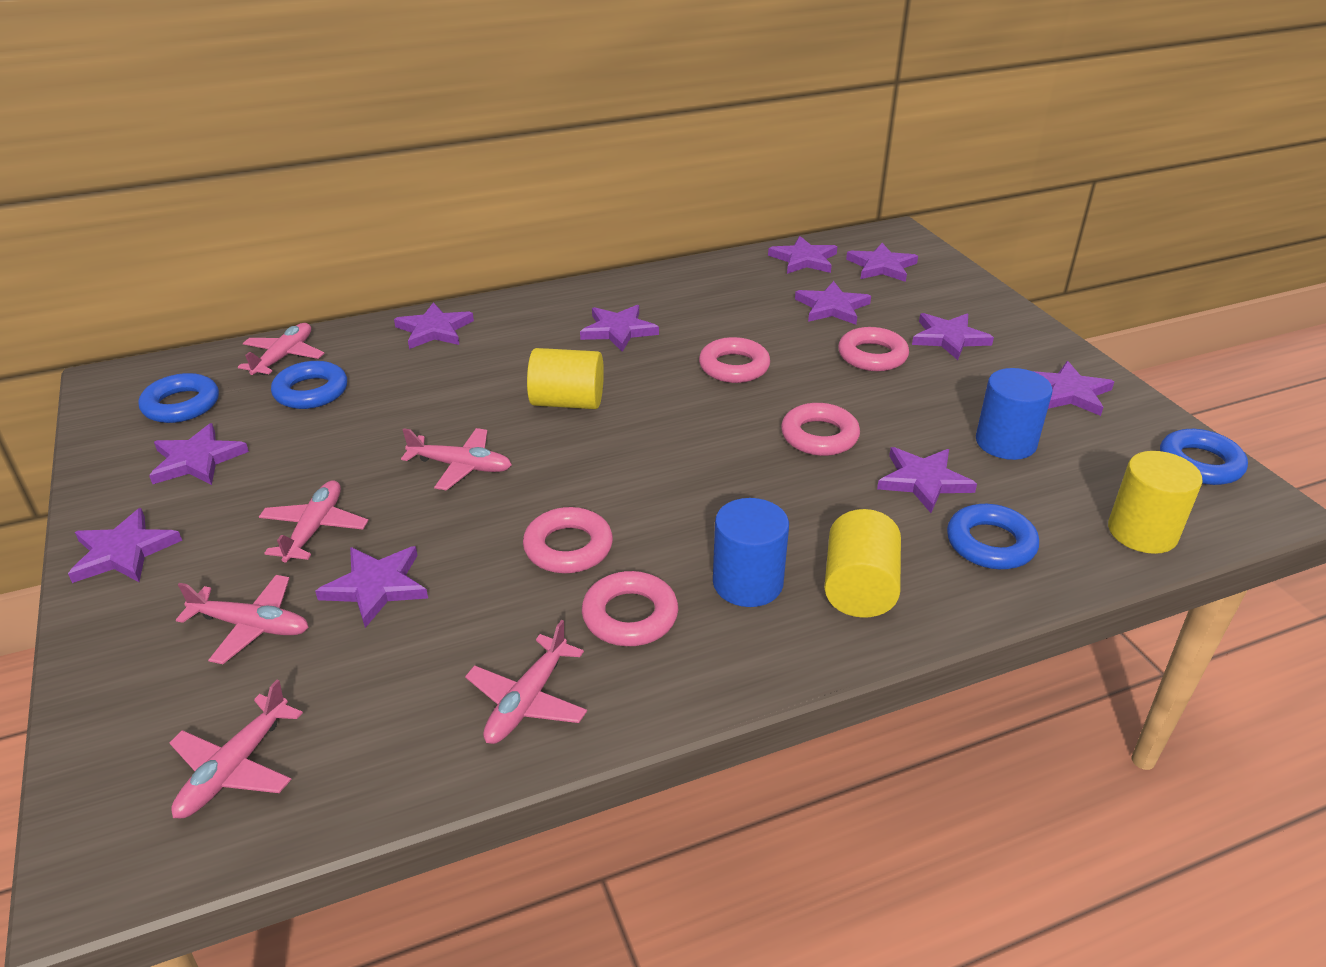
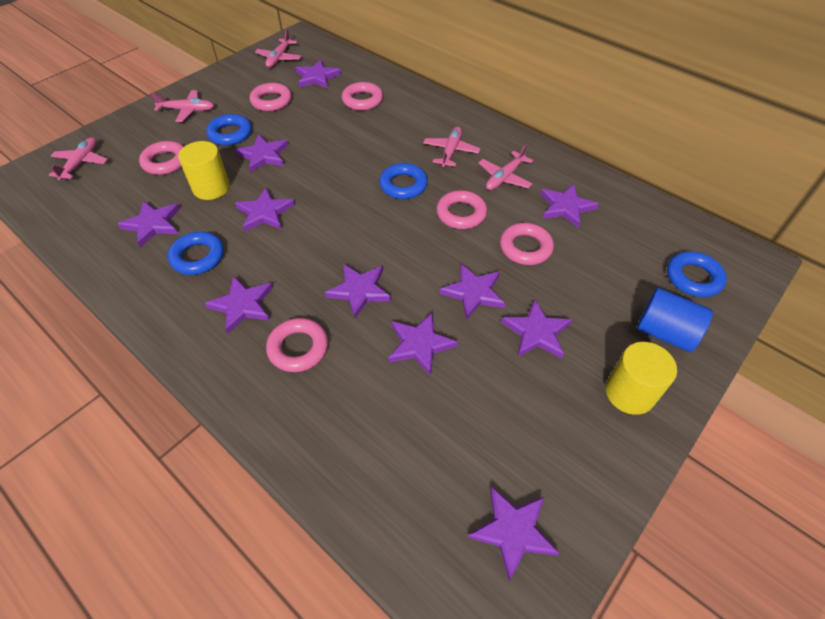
blue cylinder: 2 -> 1
pink plane: 6 -> 5
pink ring: 5 -> 6
yellow cylinder: 3 -> 2

